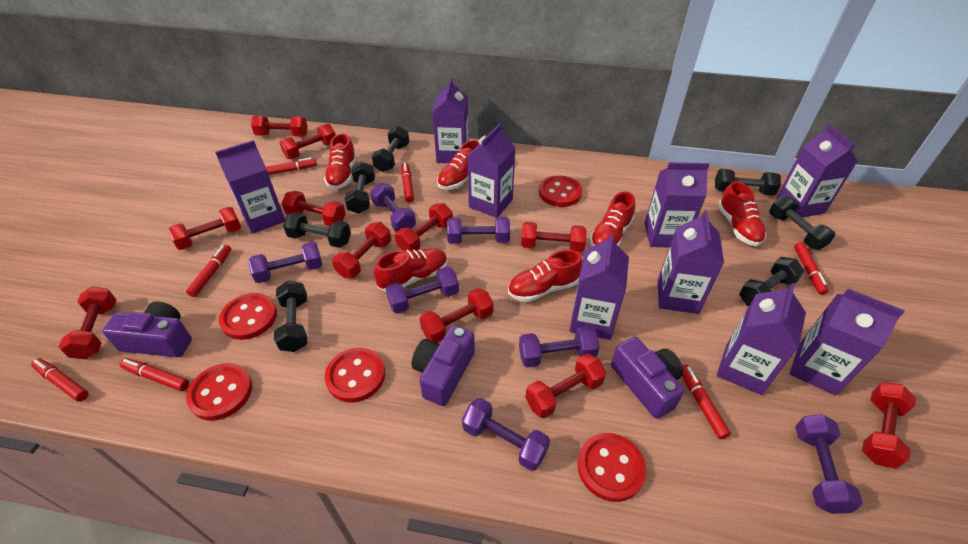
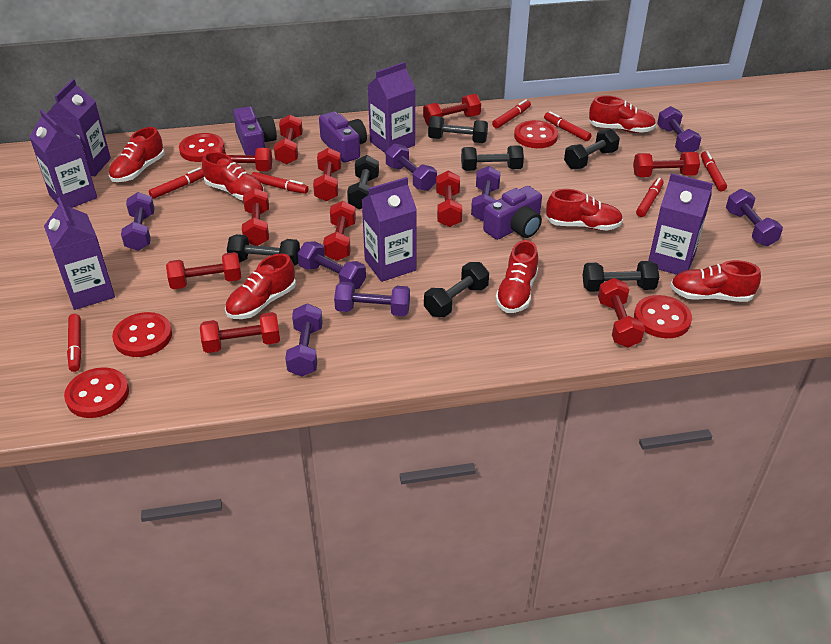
purple carton: 9 -> 6
purple dumbbell: 7 -> 8
red shoe: 6 -> 7

